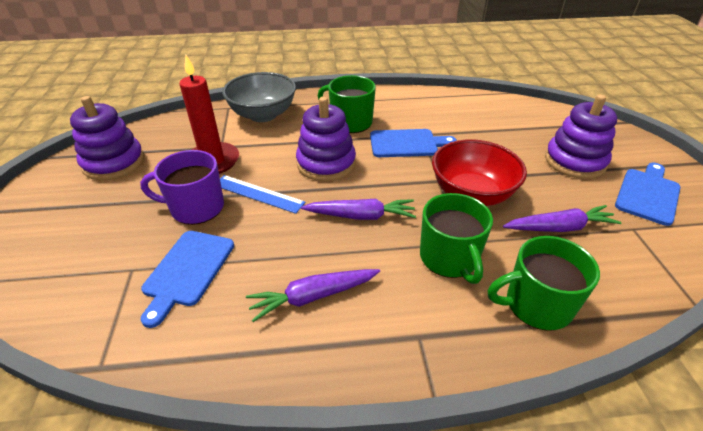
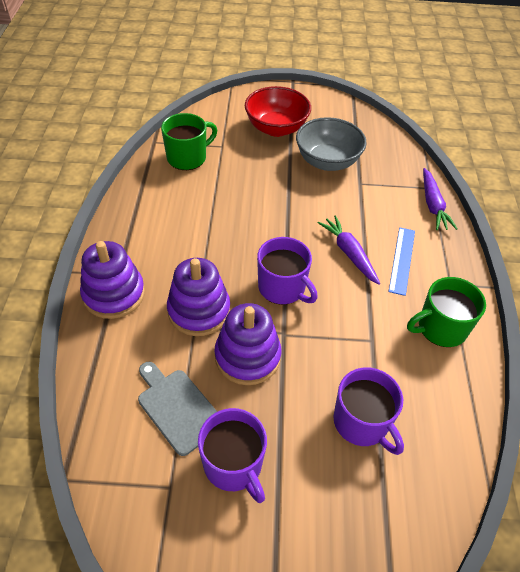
blue cutting board: 3 -> 0
green mug: 3 -> 2
grey cutting board: 0 -> 1
purple carrot: 3 -> 2
purple mug: 1 -> 3
red candle: 1 -> 0

